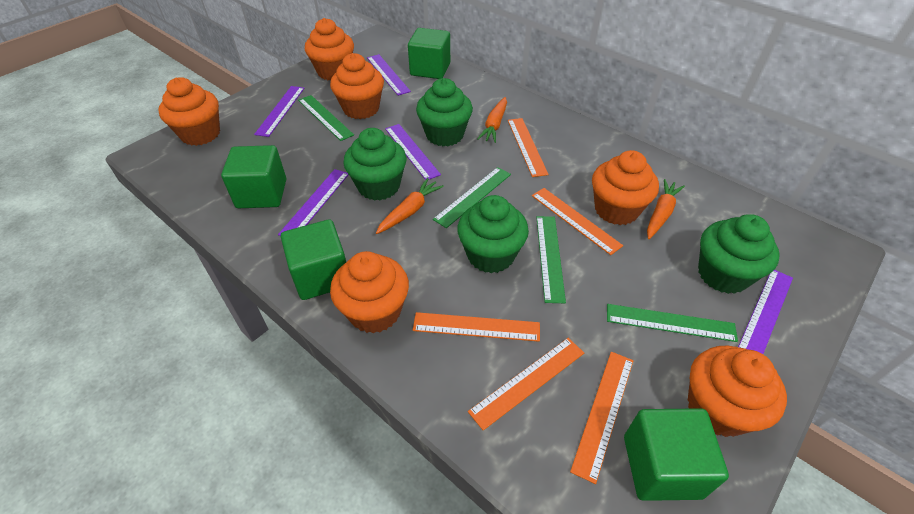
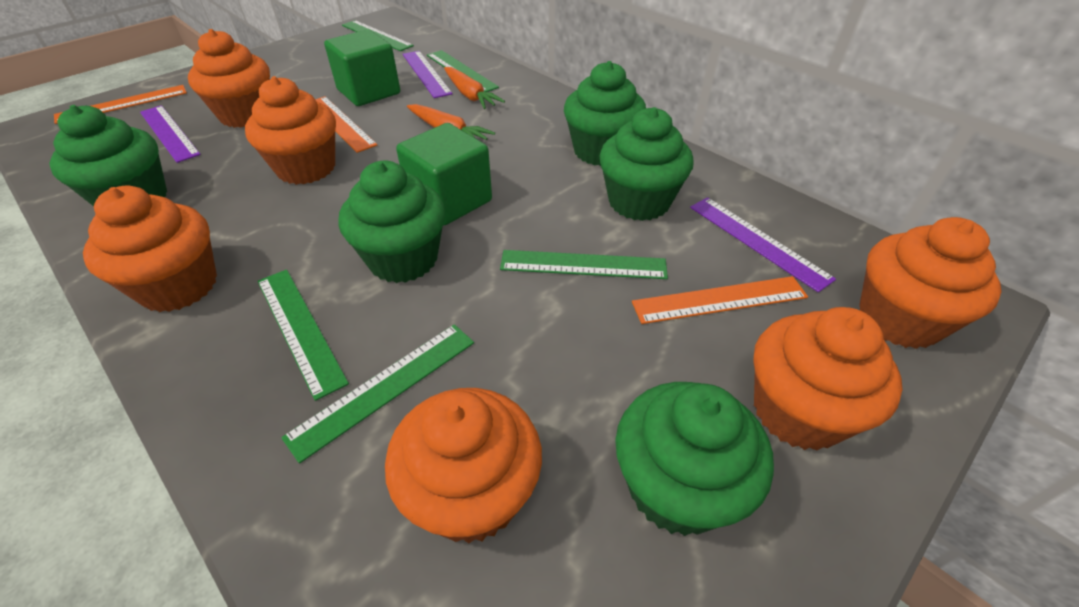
green cube: 4 -> 2
green cupcake: 4 -> 5
green ruler: 4 -> 5
orange carrot: 3 -> 2
orange ruler: 5 -> 3
purple ruler: 5 -> 3

